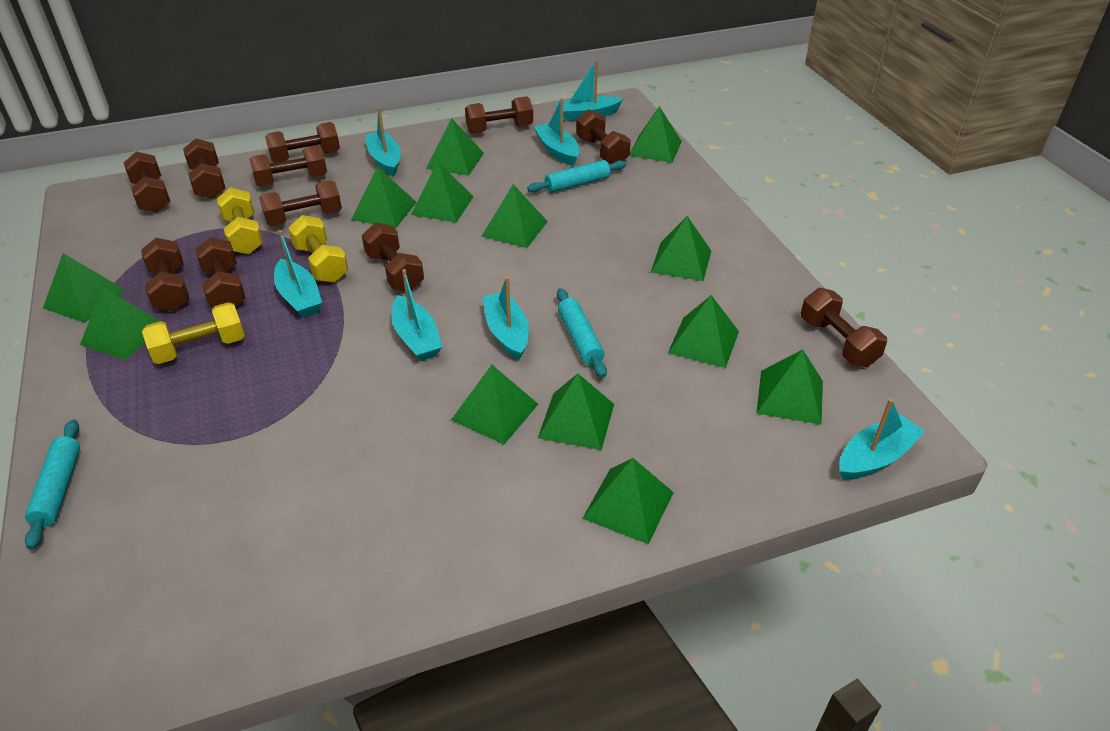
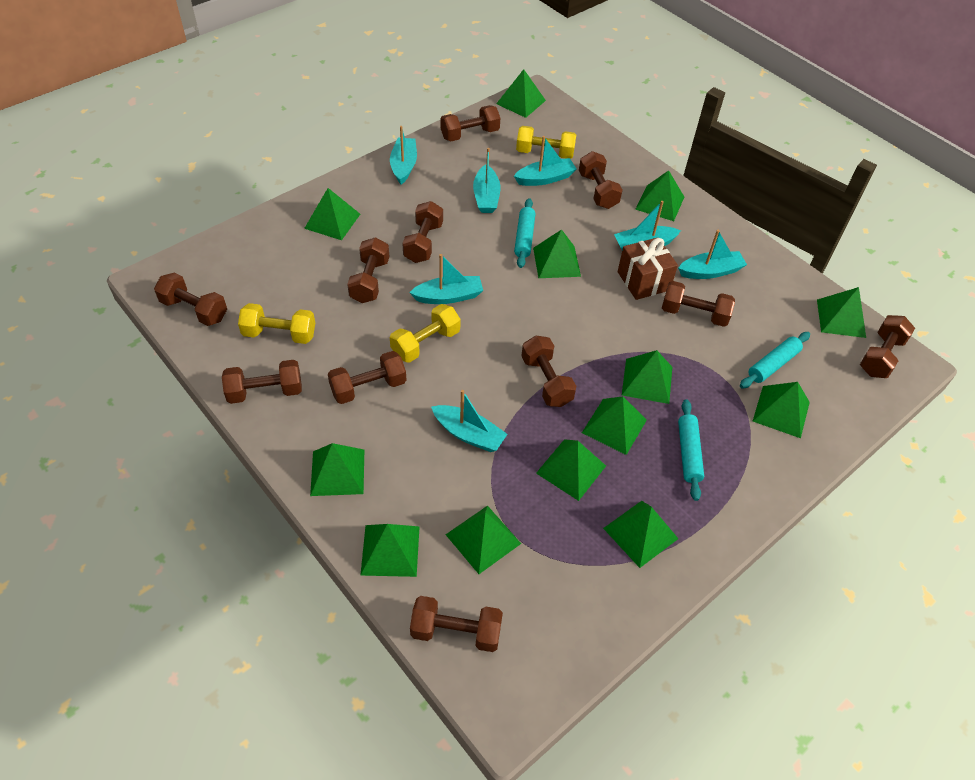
brown gift: 0 -> 1

